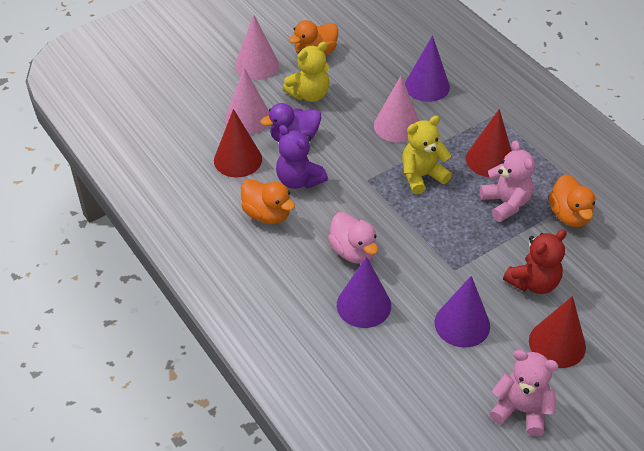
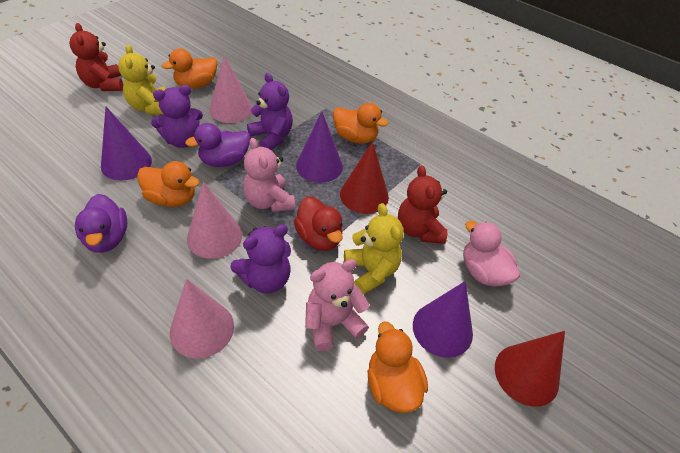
orange duck: 3 -> 4
purple duck: 1 -> 2
purple teddy bear: 1 -> 3
red cone: 3 -> 2
red duck: 0 -> 1
red teddy bear: 1 -> 2

